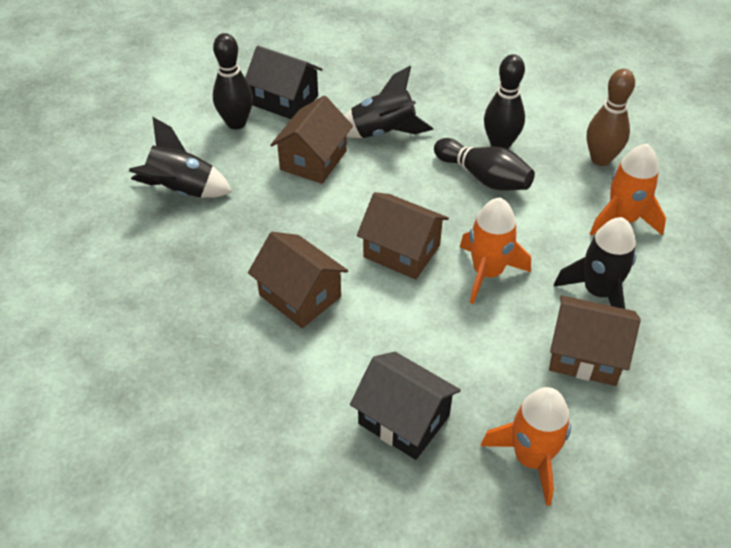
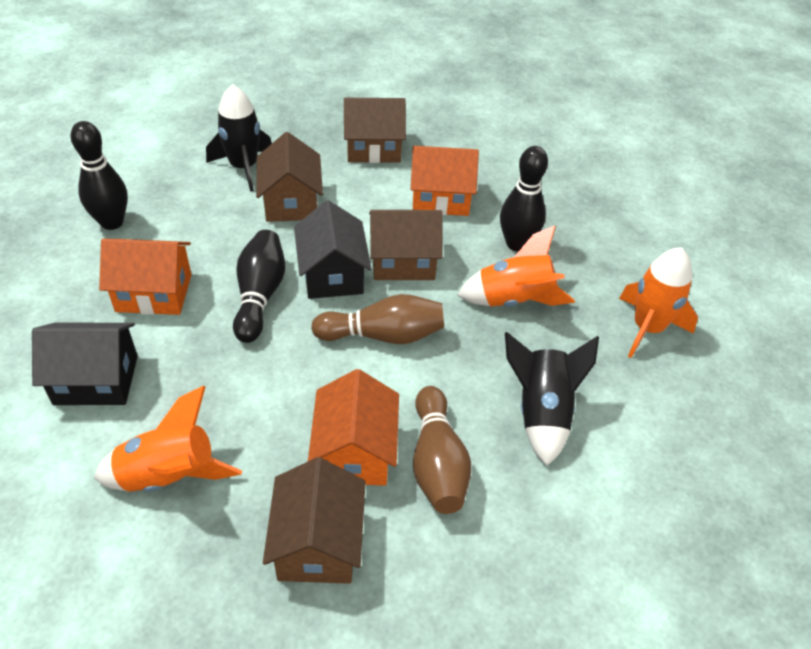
black rocket: 3 -> 2
brown bowling pin: 1 -> 2
orange house: 0 -> 3

